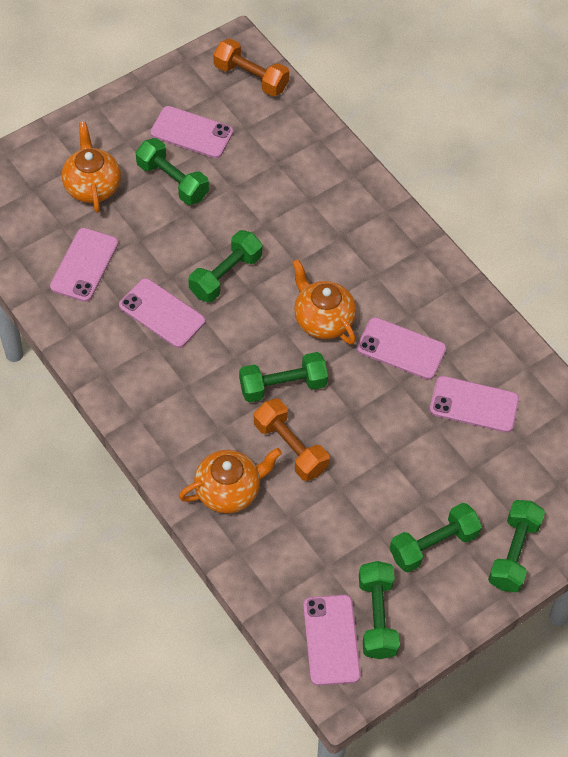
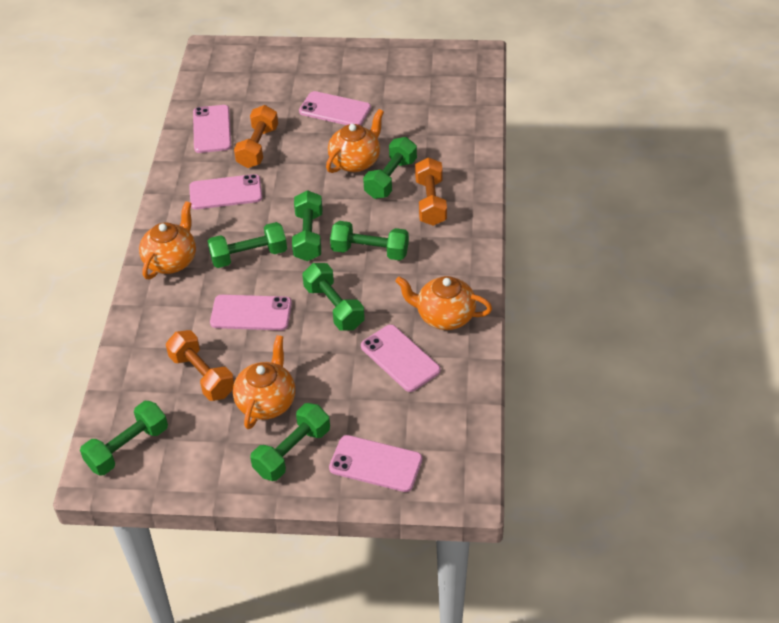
green dumbbell: 6 -> 7
orange dumbbell: 2 -> 3
orange teapot: 3 -> 4

